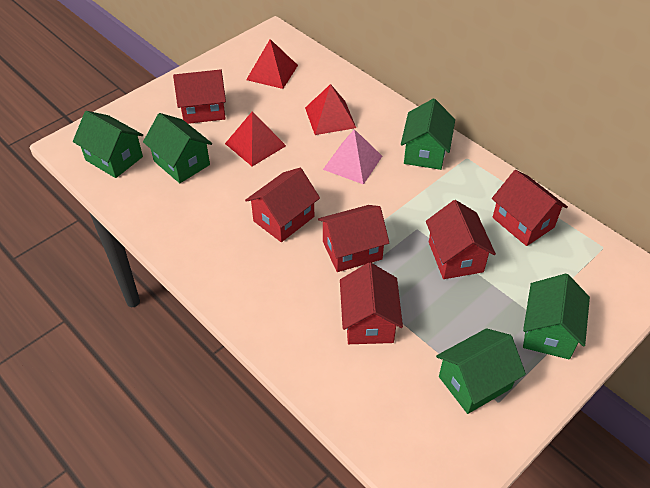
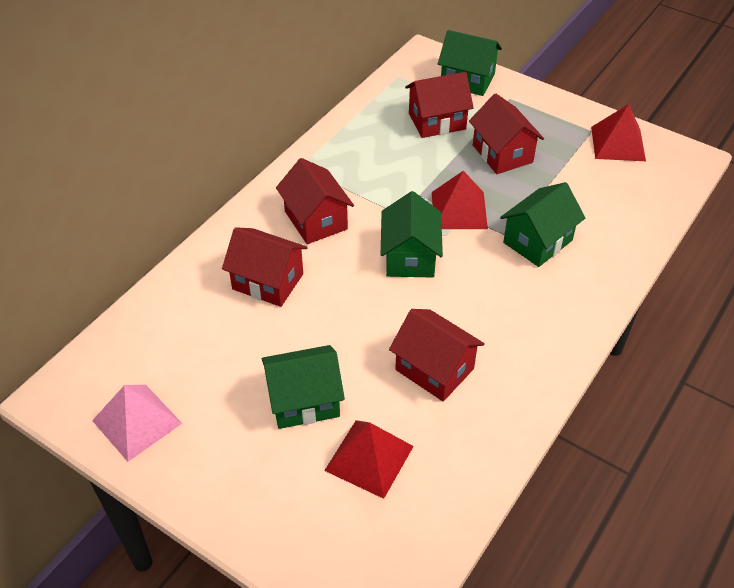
green house: 5 -> 4
red house: 6 -> 5

